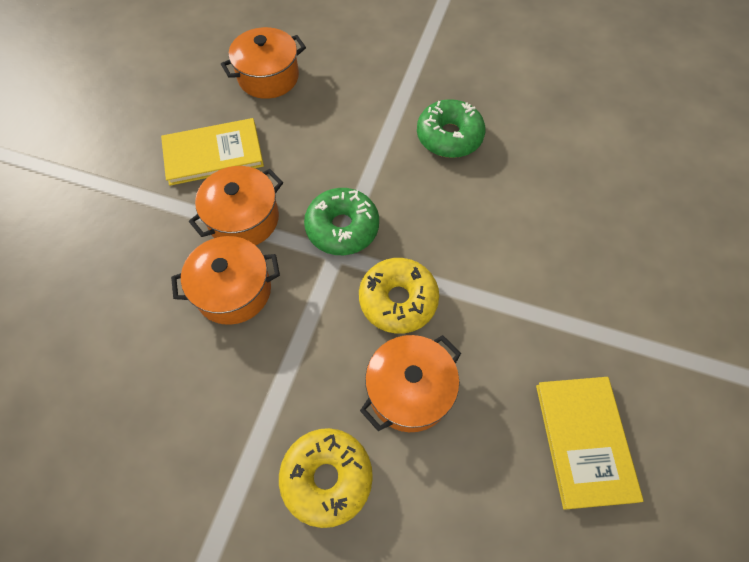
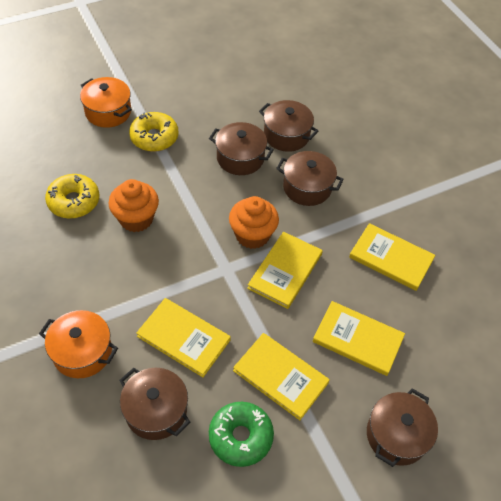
brown pot: 0 -> 5
green donut: 2 -> 1
orange cupcake: 0 -> 2
orange pot: 4 -> 2
yellow book: 2 -> 5

